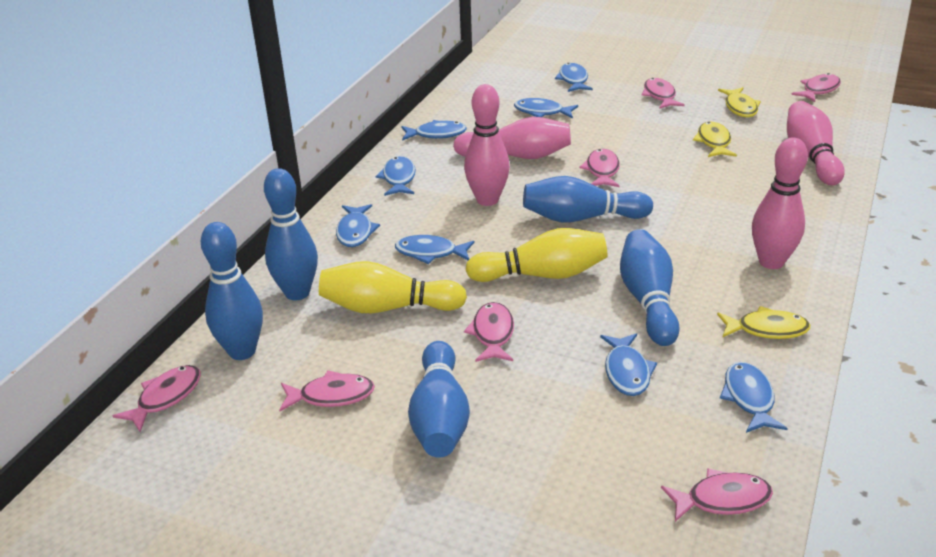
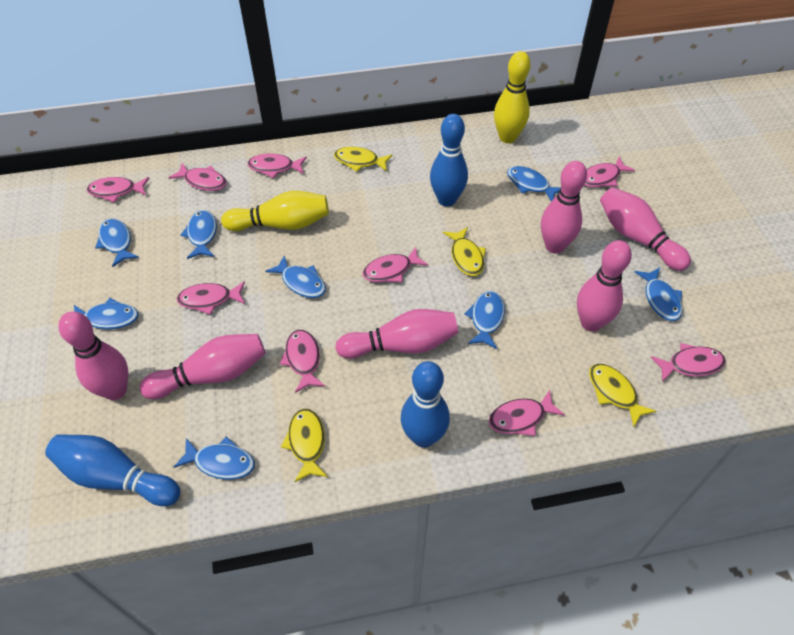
blue bowling pin: 5 -> 3
pink bowling pin: 4 -> 6
pink fish: 7 -> 9
yellow fish: 3 -> 4

